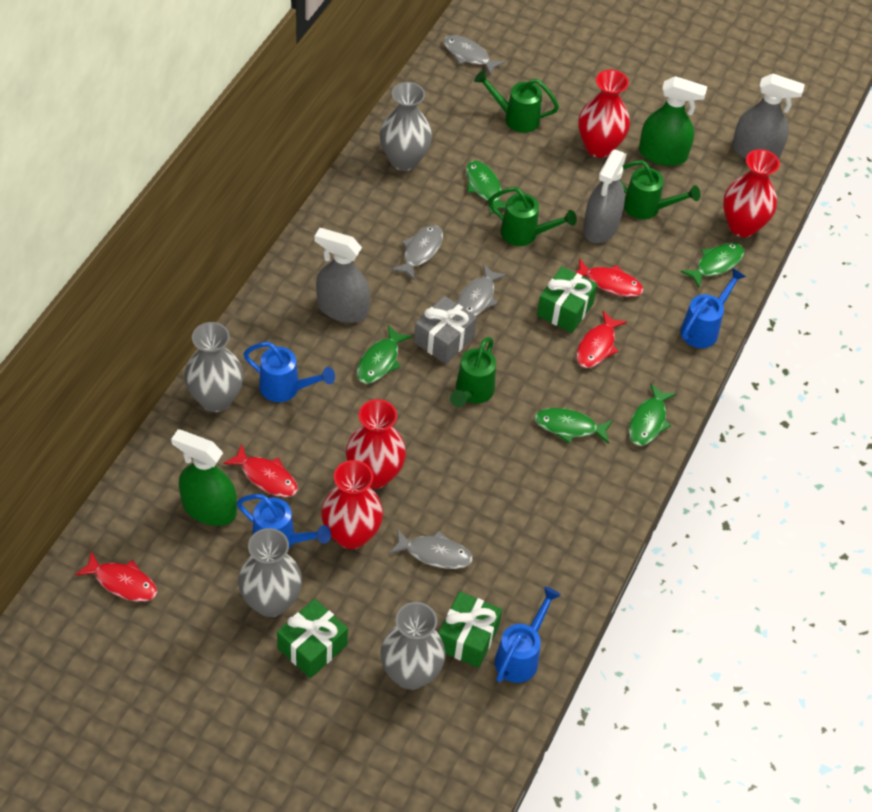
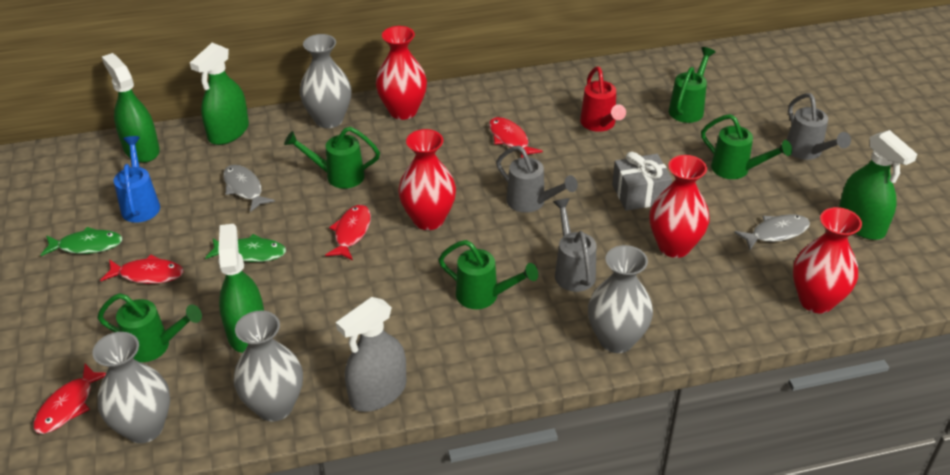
blue watering can: 4 -> 1
green fish: 5 -> 2
green gift: 3 -> 0
green spray bottle: 2 -> 4
green watering can: 4 -> 5
grey fish: 4 -> 2
grey spray bottle: 3 -> 1
grey watering can: 0 -> 3
red watering can: 0 -> 1

